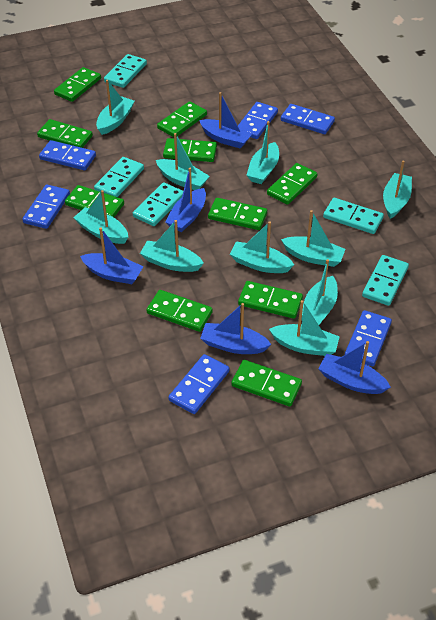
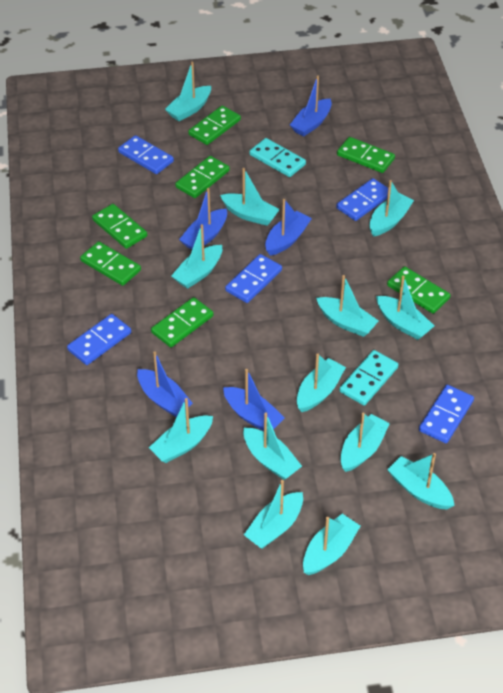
blue domino: 6 -> 5
green domino: 10 -> 7
turquoise boat: 10 -> 13
turquoise domino: 5 -> 2

